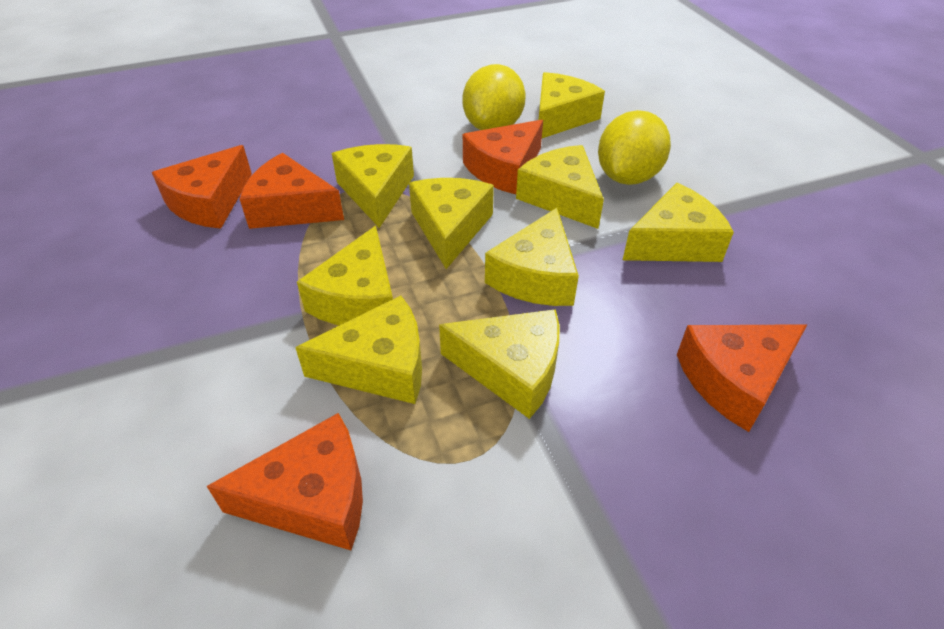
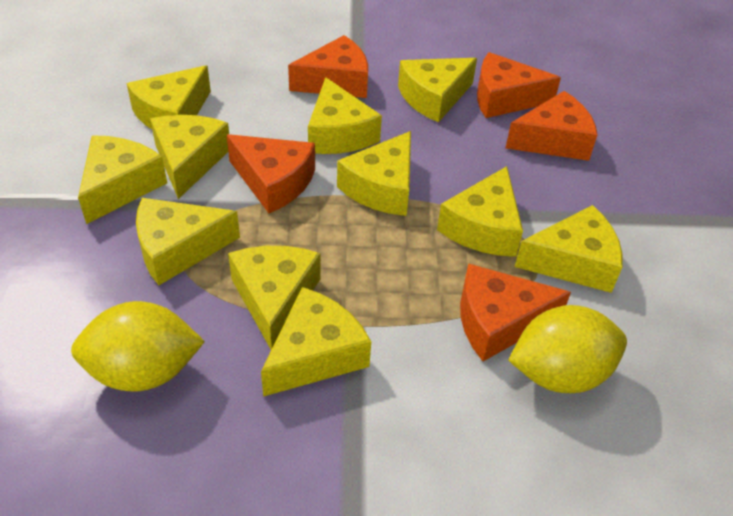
yellow cheese: 9 -> 11

